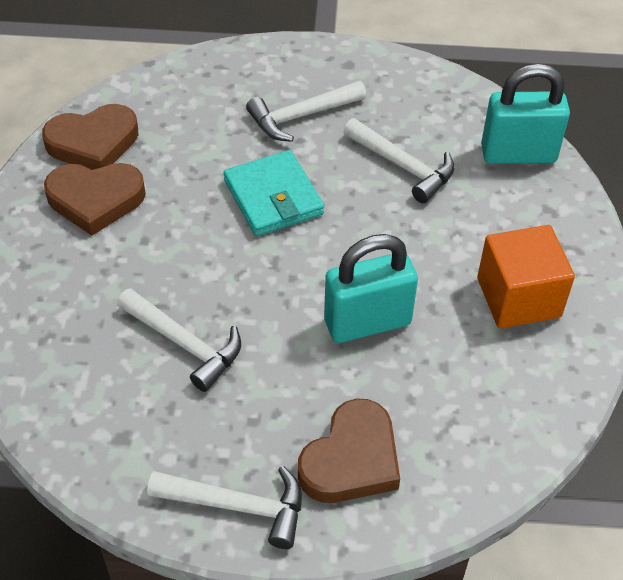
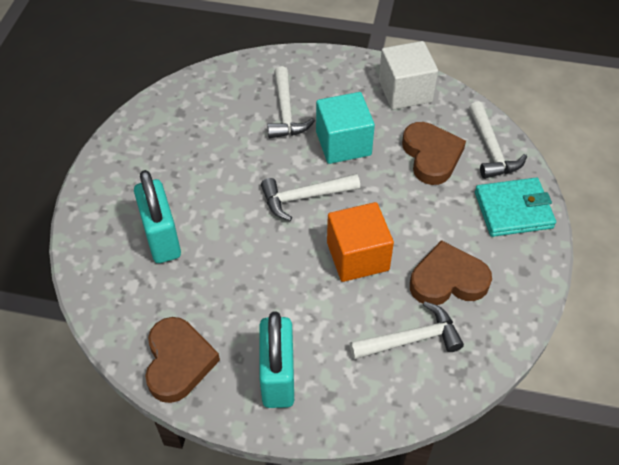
turquoise cube: 0 -> 1
white cube: 0 -> 1

